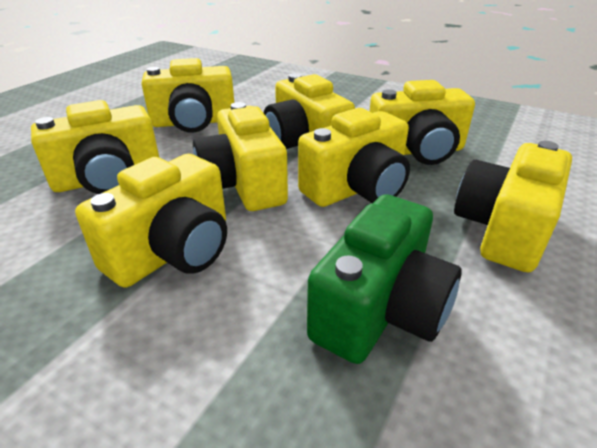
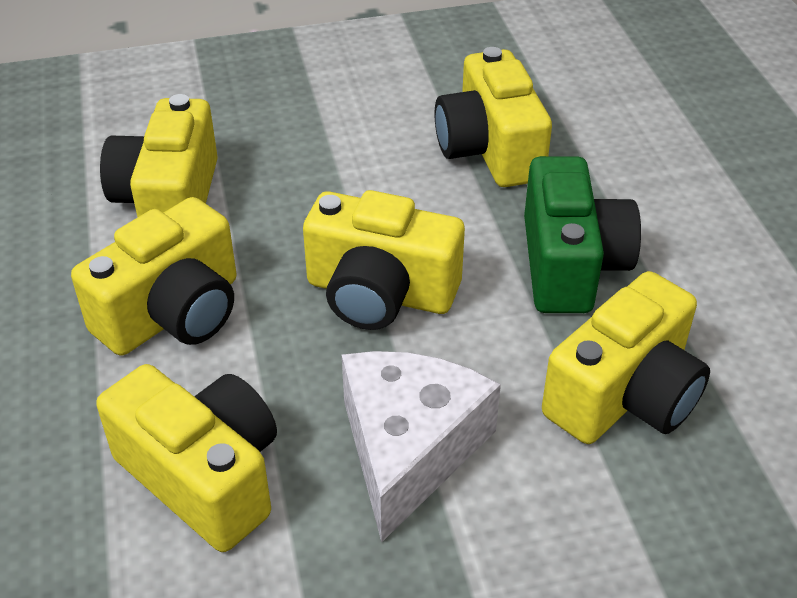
white cheese: 0 -> 1
yellow camera: 8 -> 6

